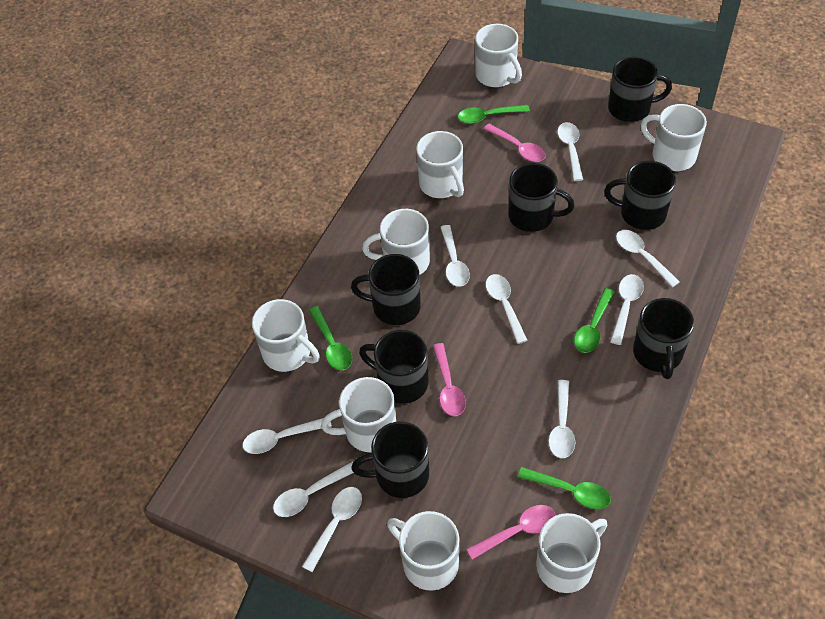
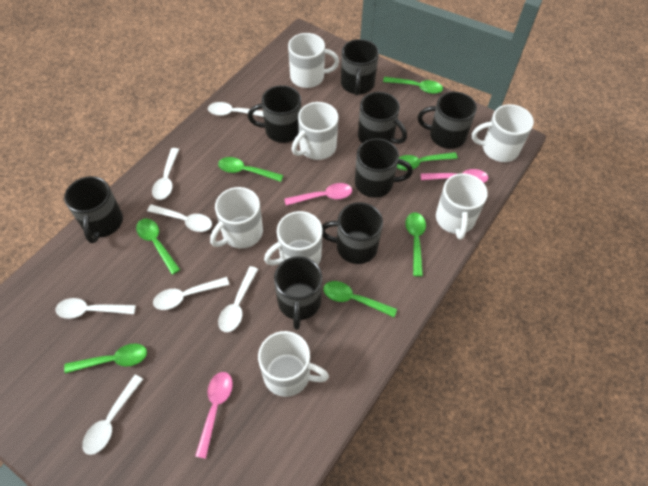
black mug: 7 -> 8
green spoon: 4 -> 7
white mug: 8 -> 7
white spoon: 9 -> 7

